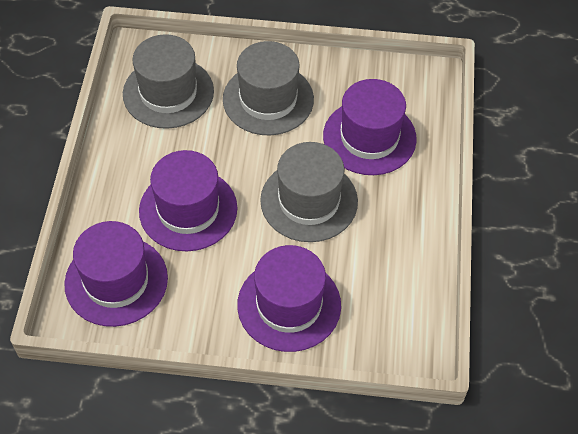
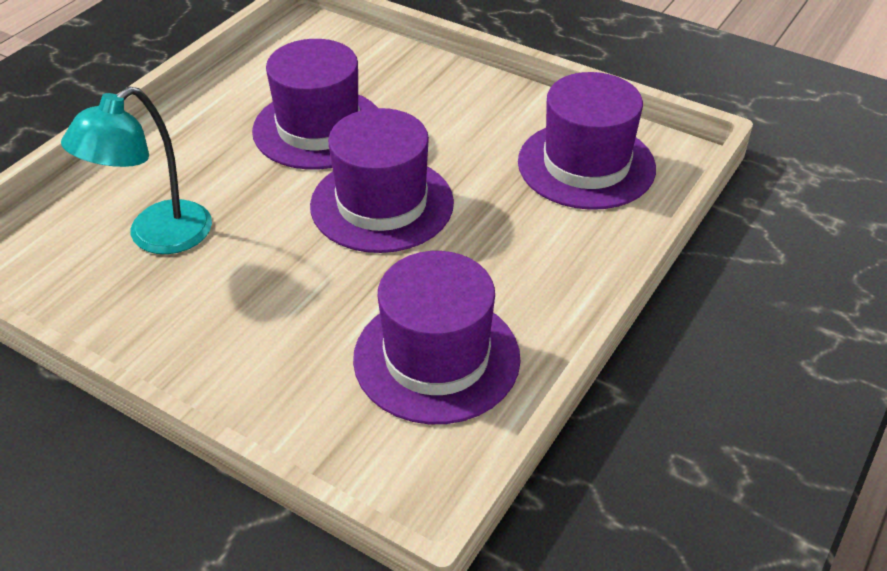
grey hat: 3 -> 0
turquoise lamp: 0 -> 1

